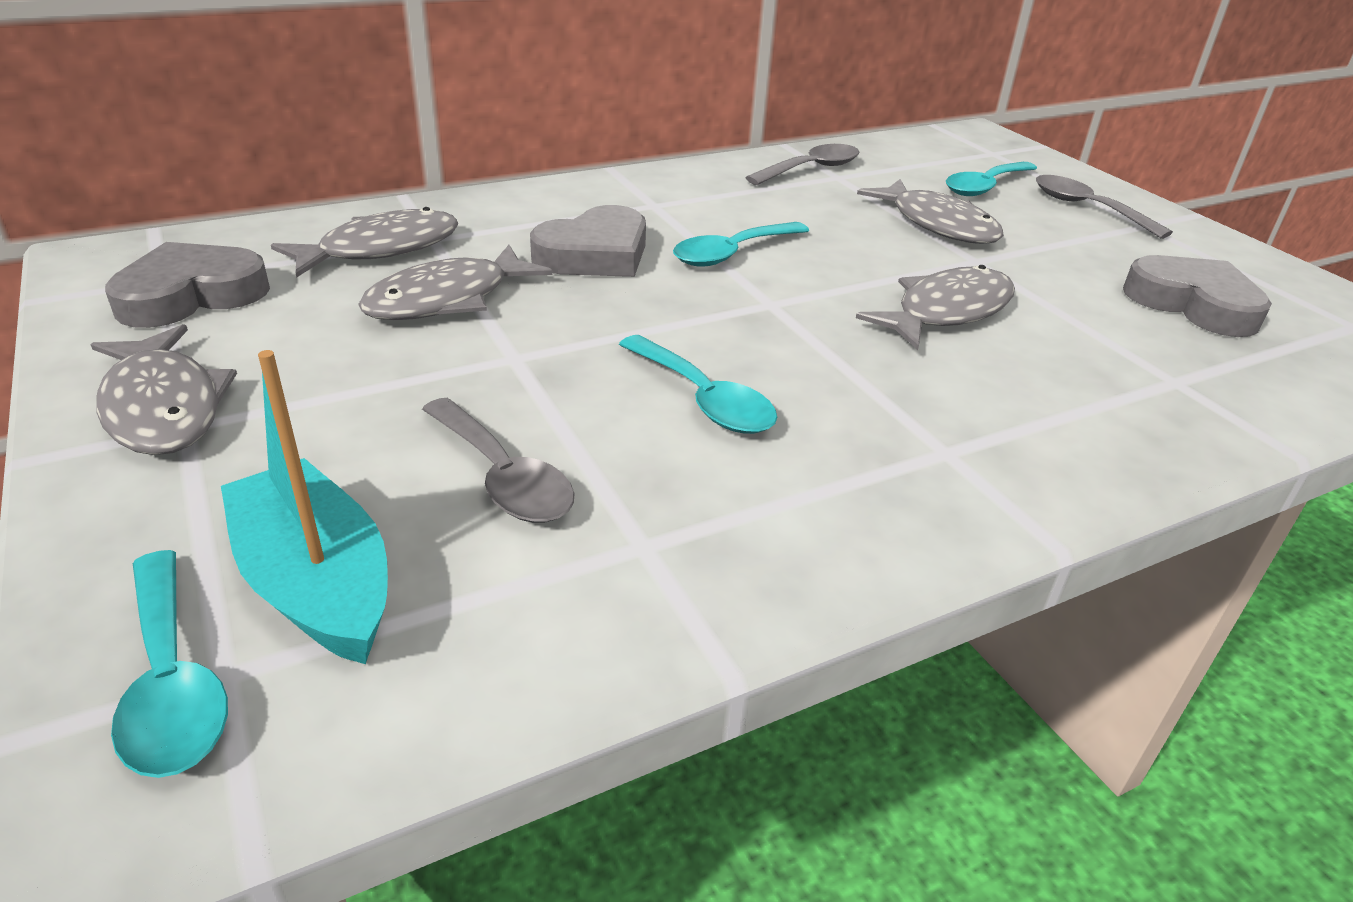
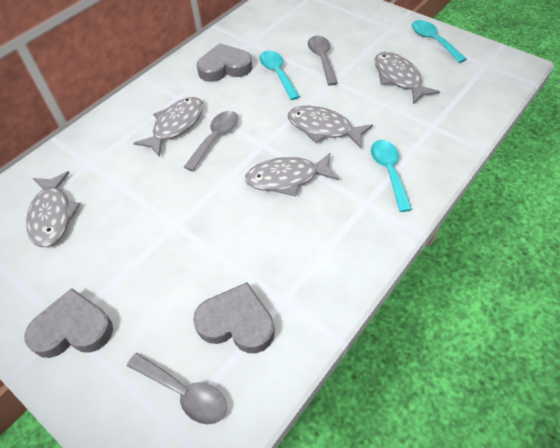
turquoise boat: 1 -> 0
turquoise spoon: 4 -> 3

